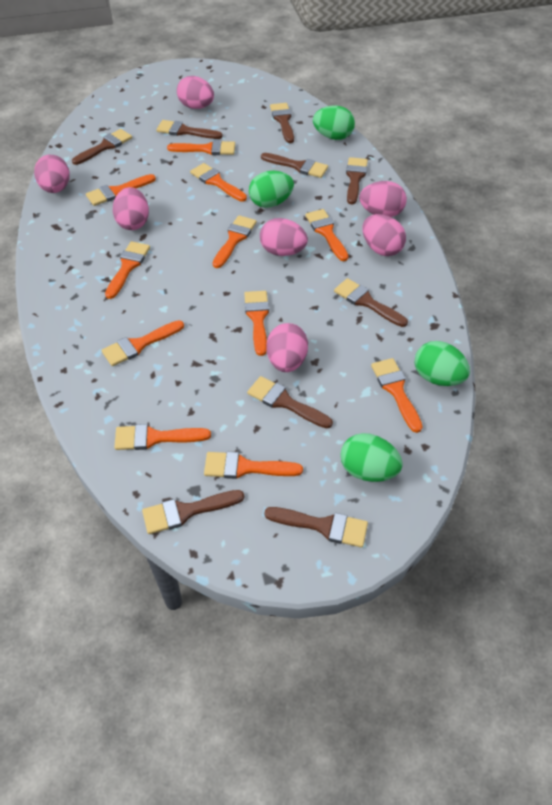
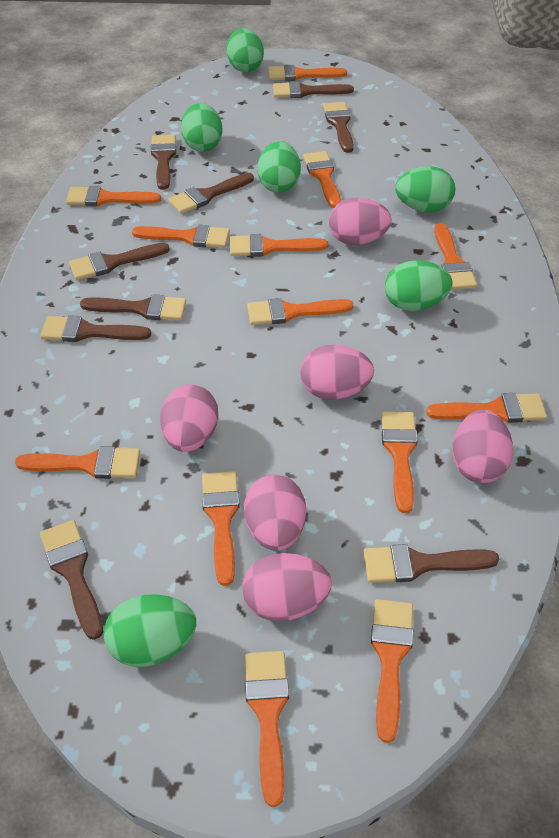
green egg: 4 -> 6
orange brush: 11 -> 13
pink egg: 7 -> 6

